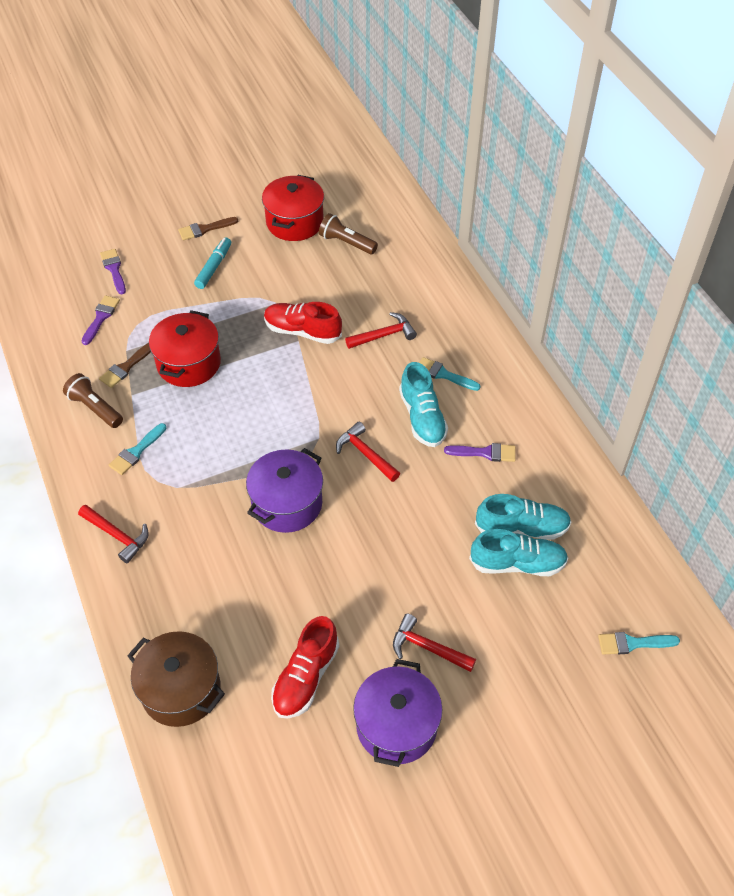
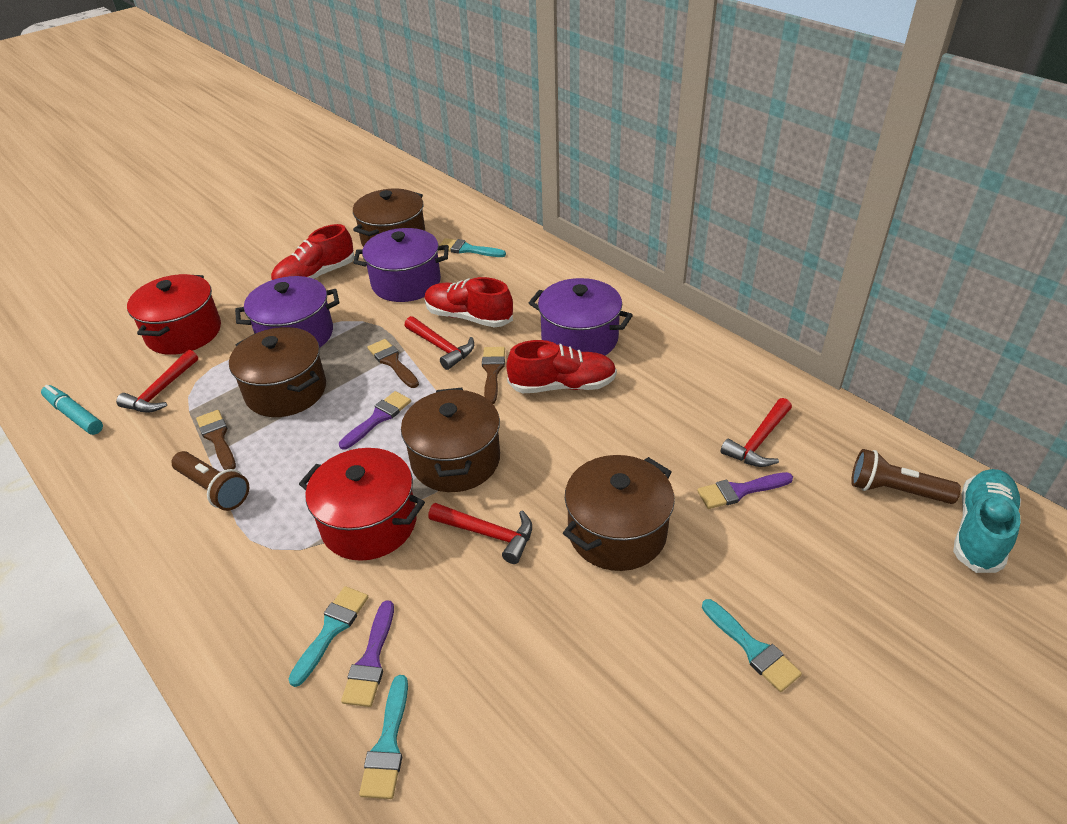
brown brush: 2 -> 3
brown pot: 1 -> 4
purple pot: 2 -> 3
red shoe: 2 -> 3
turquoise brush: 3 -> 4
turquoise shoe: 3 -> 1

